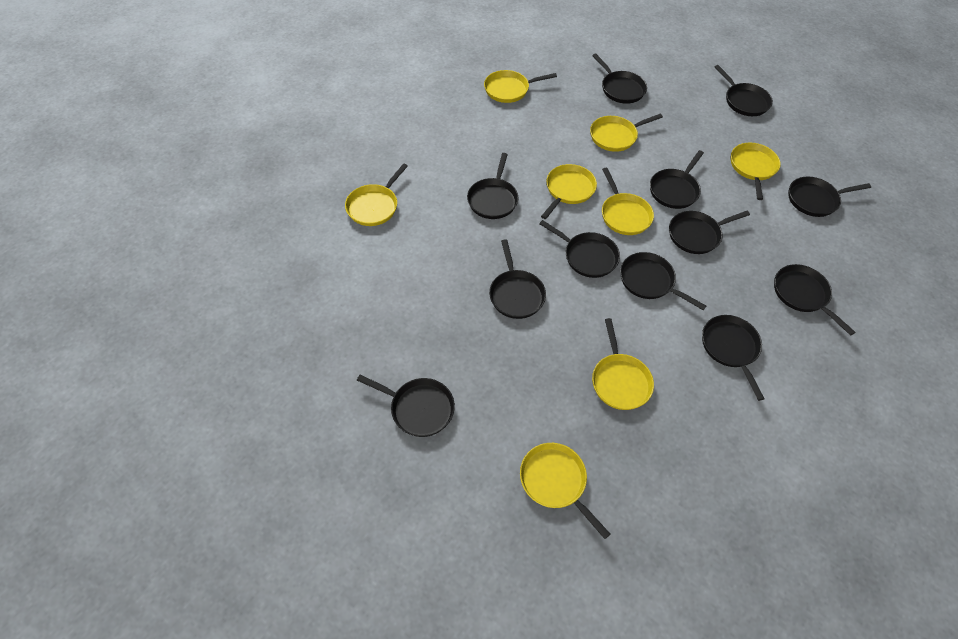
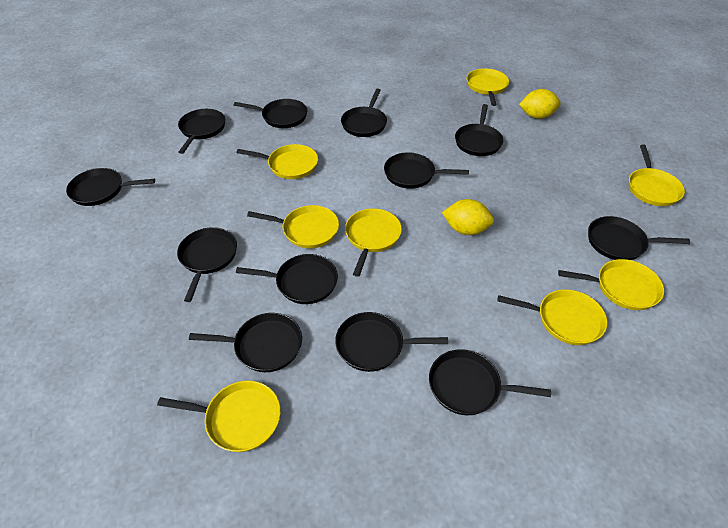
yellow lemon: 0 -> 2

